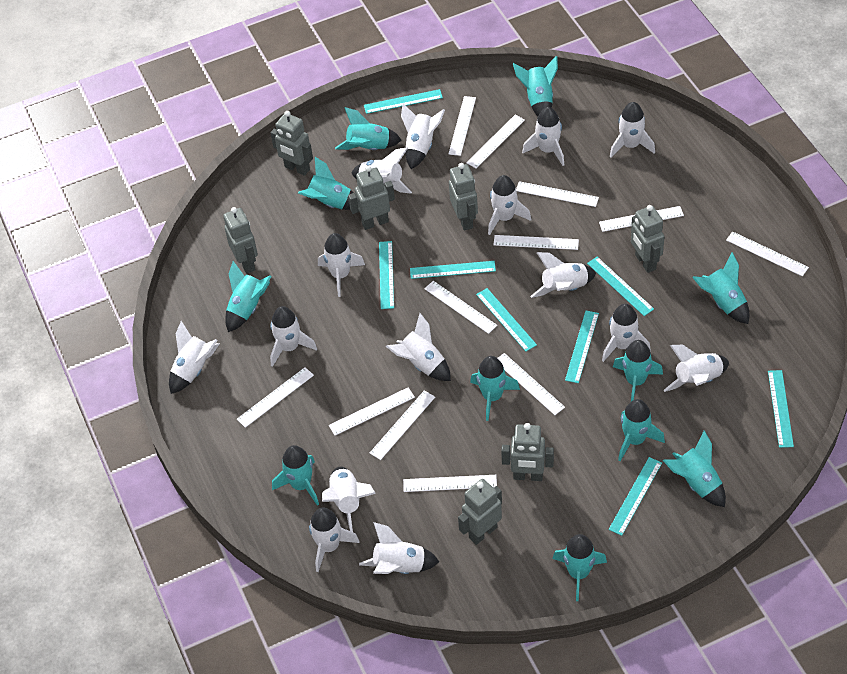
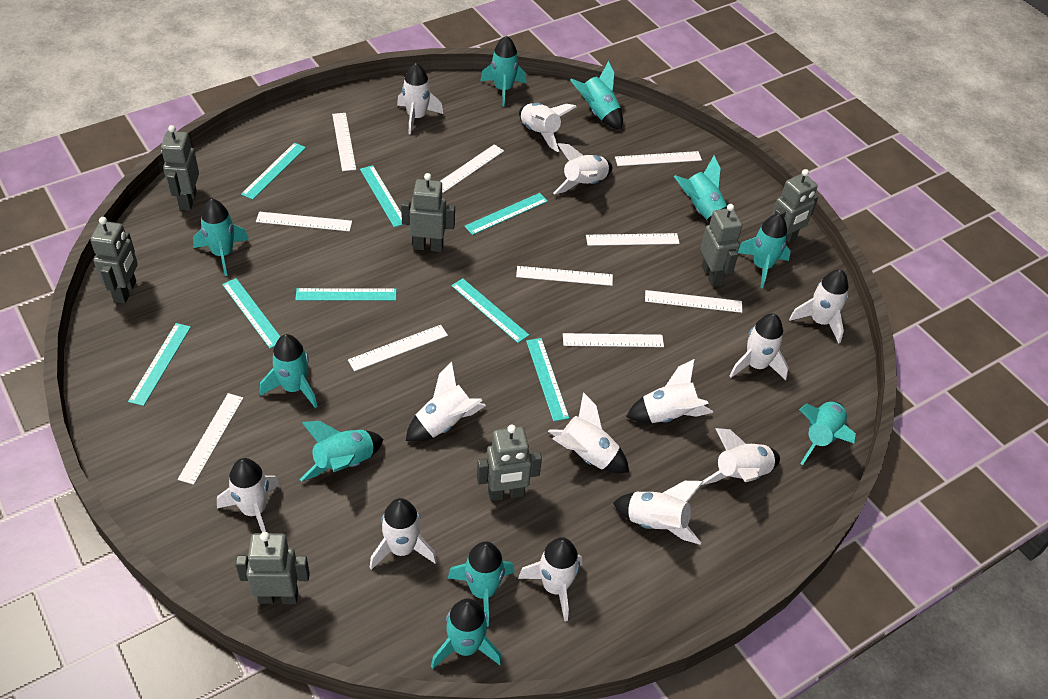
turquoise rocket: 11 -> 10
white rocket: 15 -> 13
white ruler: 12 -> 10

